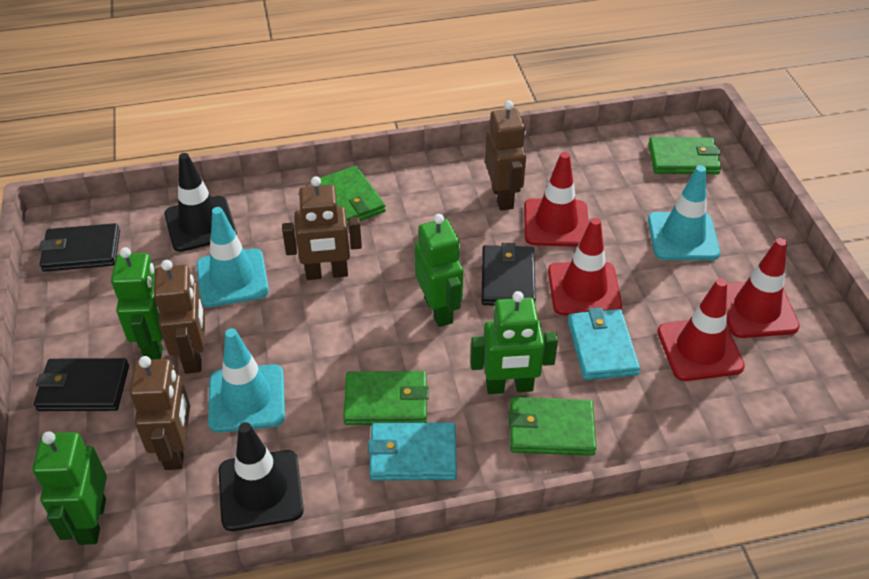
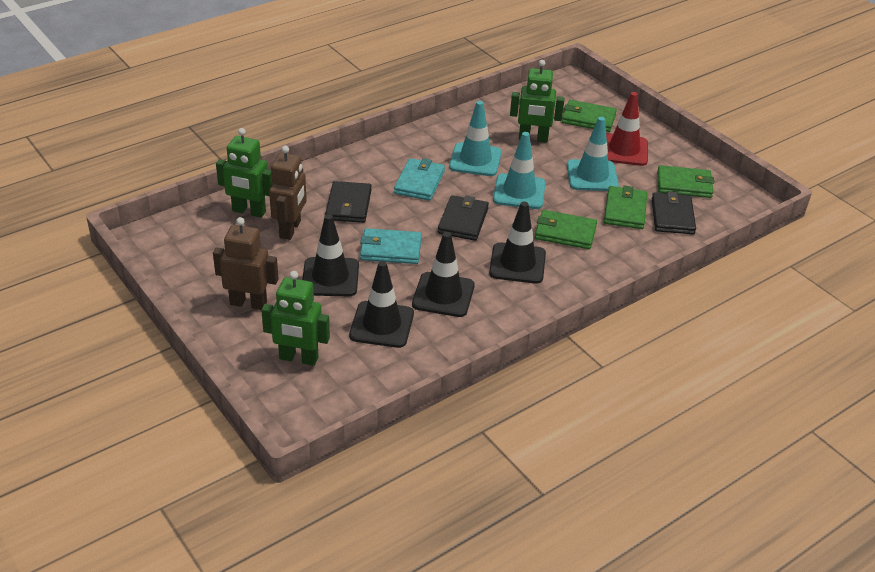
black traffic cone: 2 -> 4
brown robot: 4 -> 2
green robot: 4 -> 3
red traffic cone: 4 -> 1

